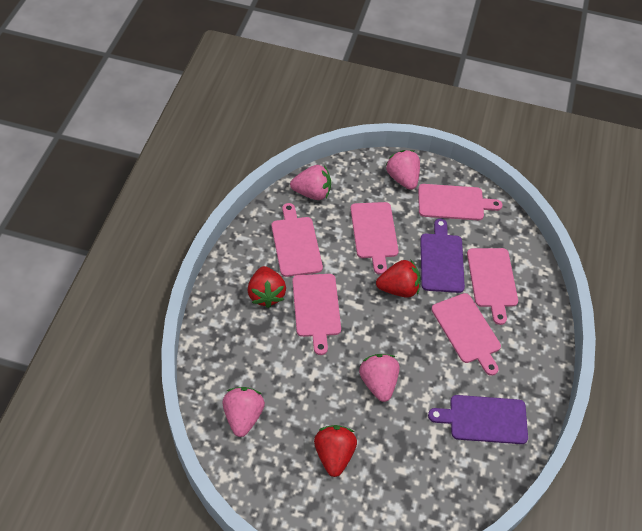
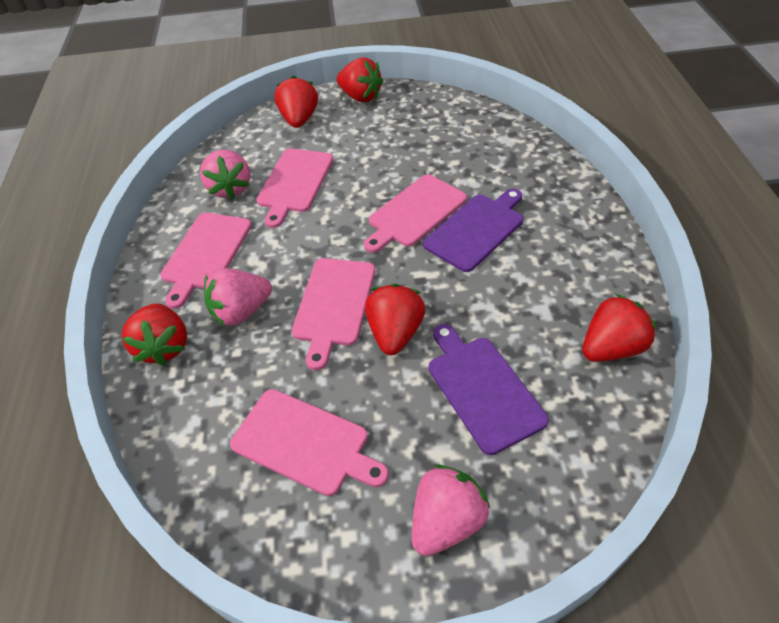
pink cutting board: 6 -> 5
pink strawberry: 4 -> 3
red strawberry: 3 -> 5

